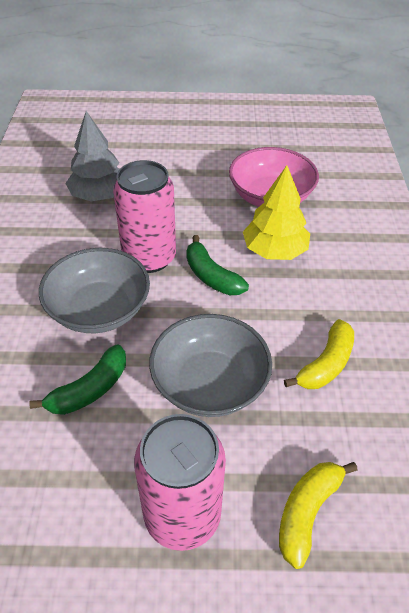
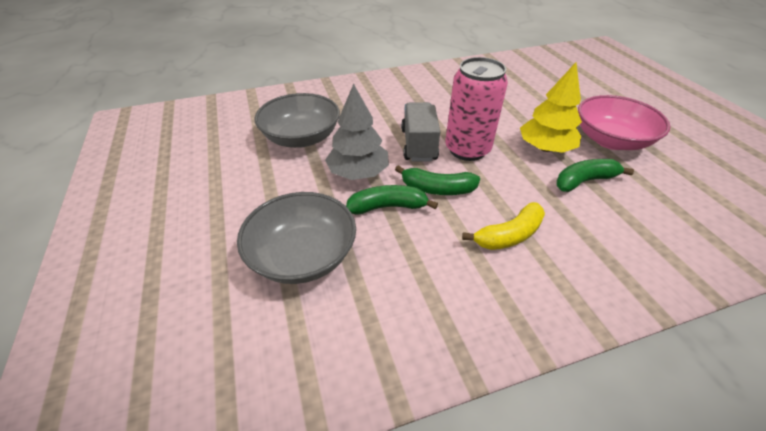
green banana: 2 -> 3
grey truck: 0 -> 1
pink can: 2 -> 1
yellow banana: 2 -> 1

